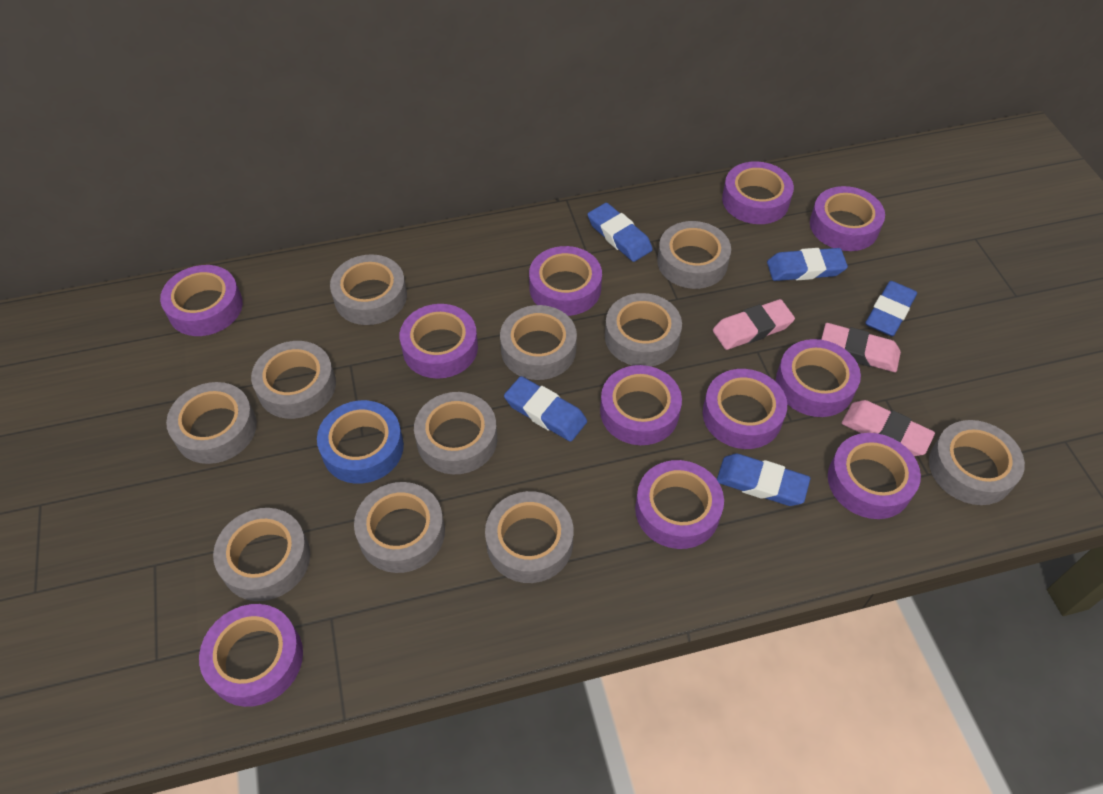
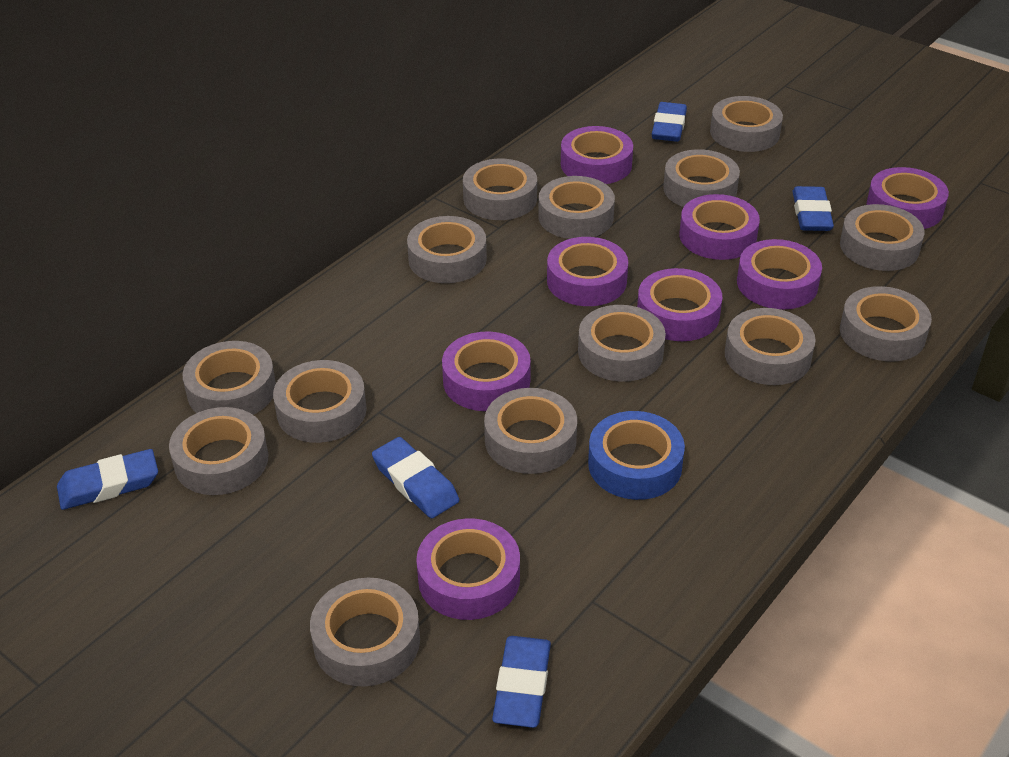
grey tape: 11 -> 14
pink eraser: 3 -> 0
purple tape: 11 -> 8

